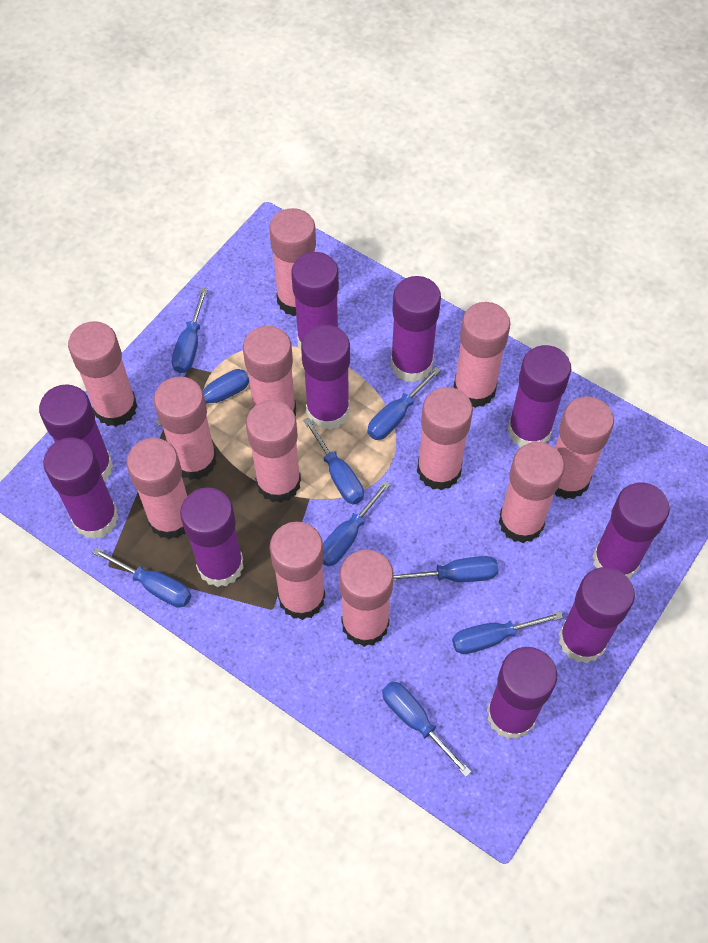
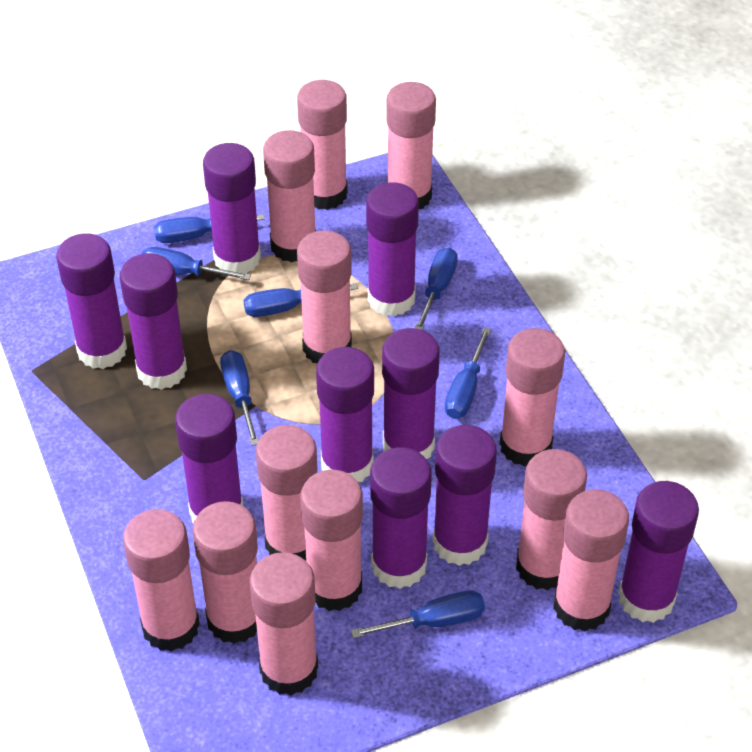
blue screwdriver: 9 -> 7

